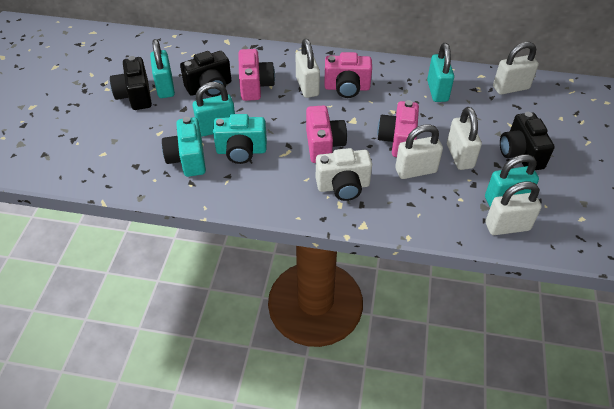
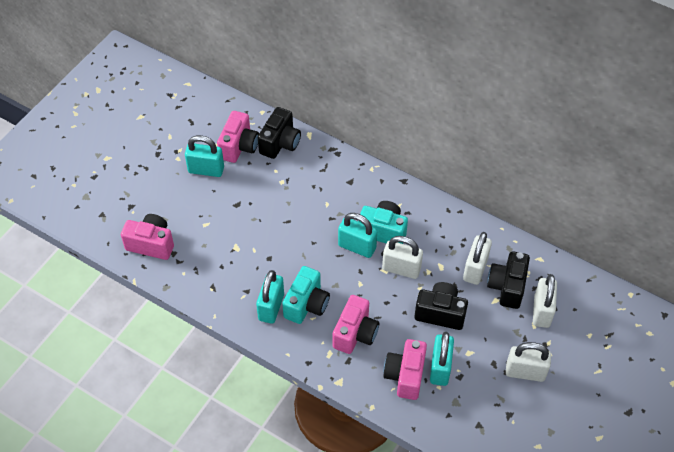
white camera: 1 -> 0
white padlock: 5 -> 4

